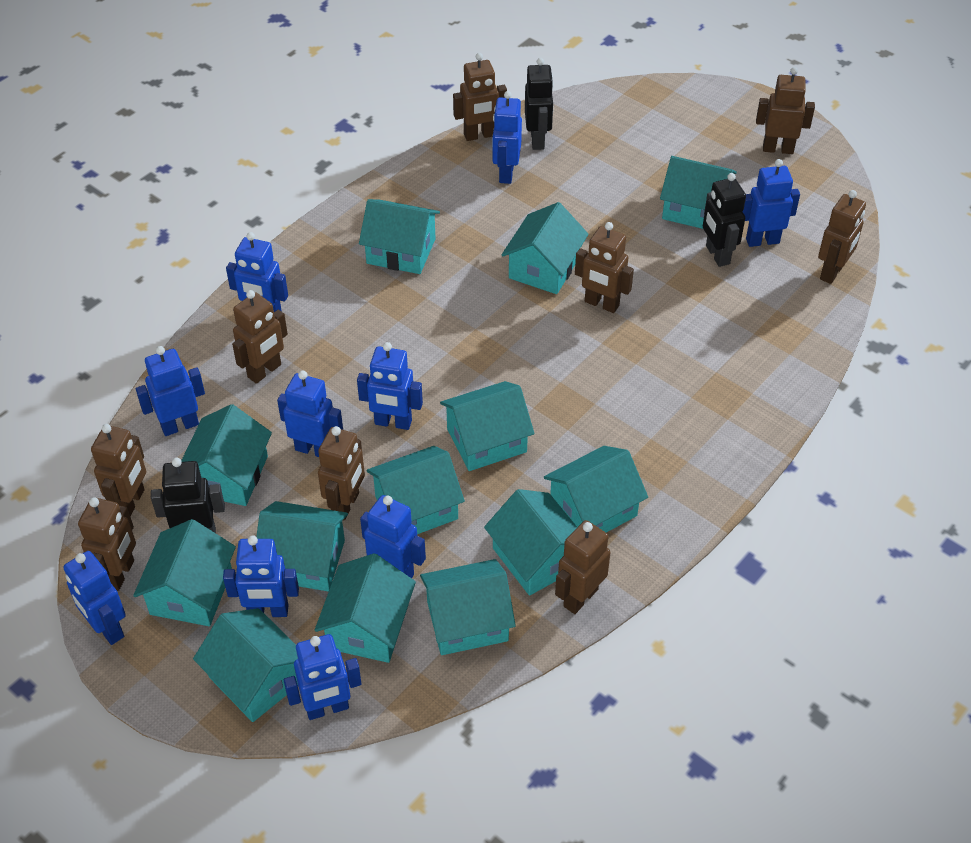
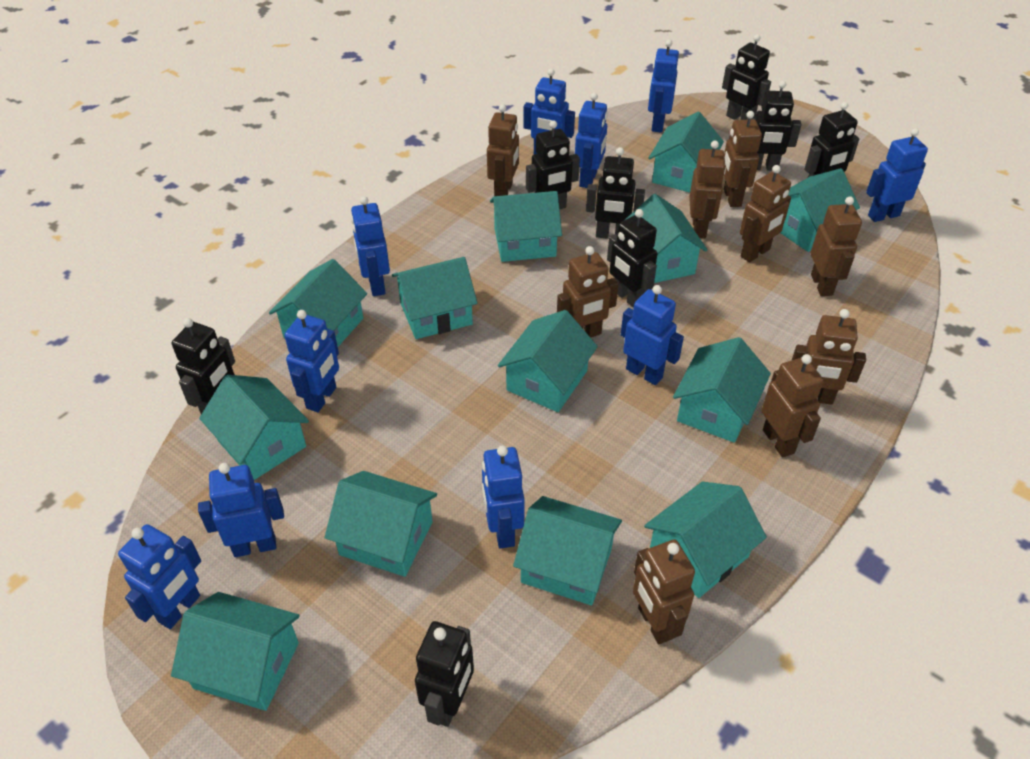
black robot: 3 -> 8

